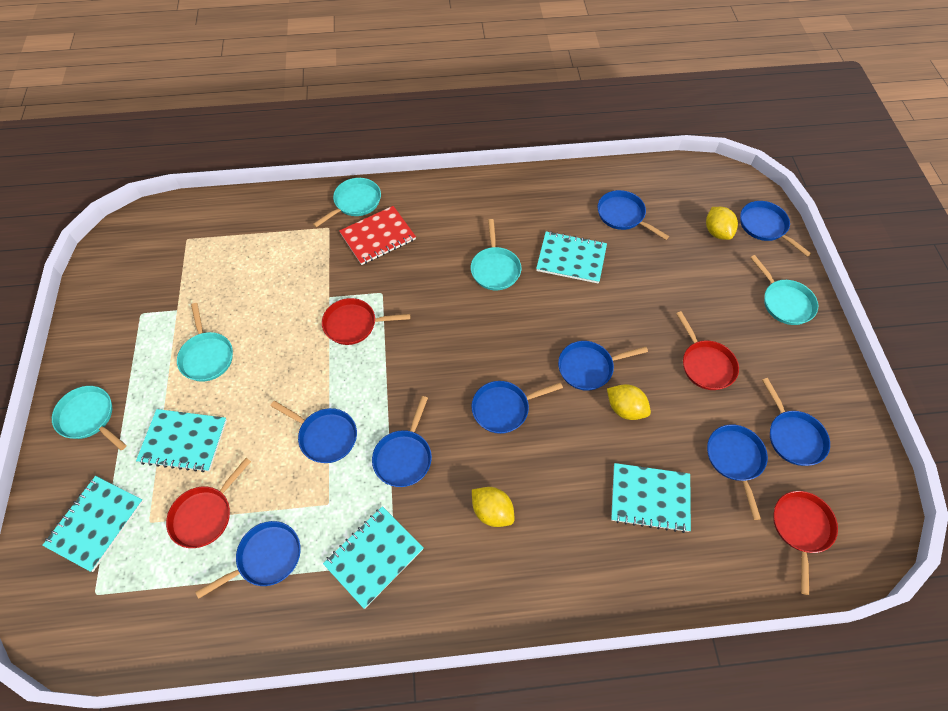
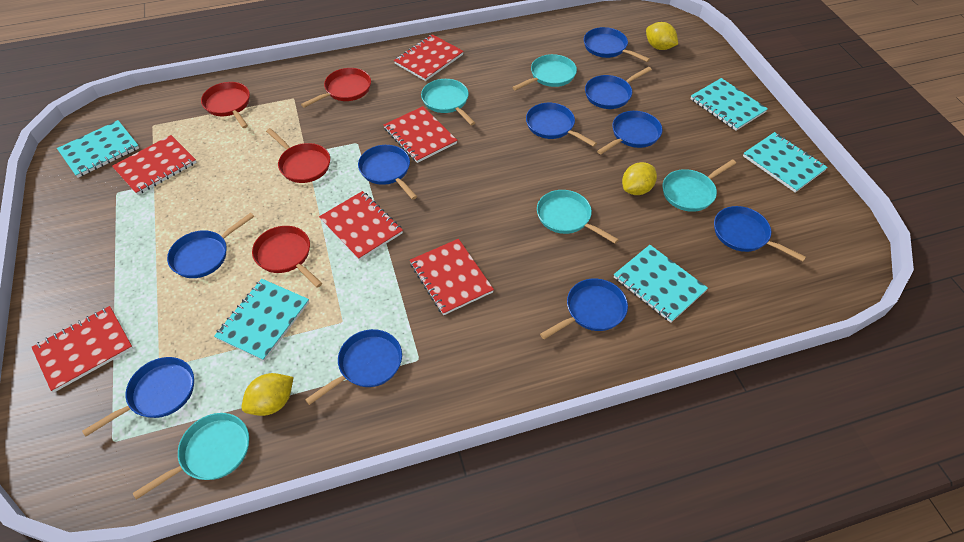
blue pan: 9 -> 10
red notebook: 1 -> 6

